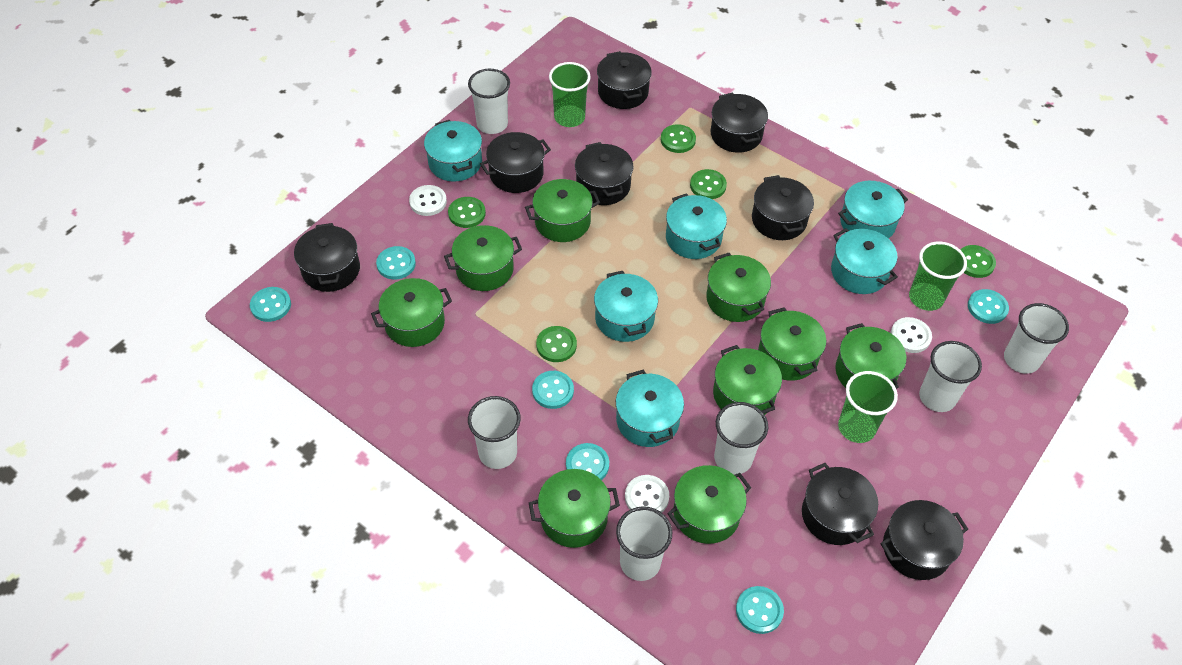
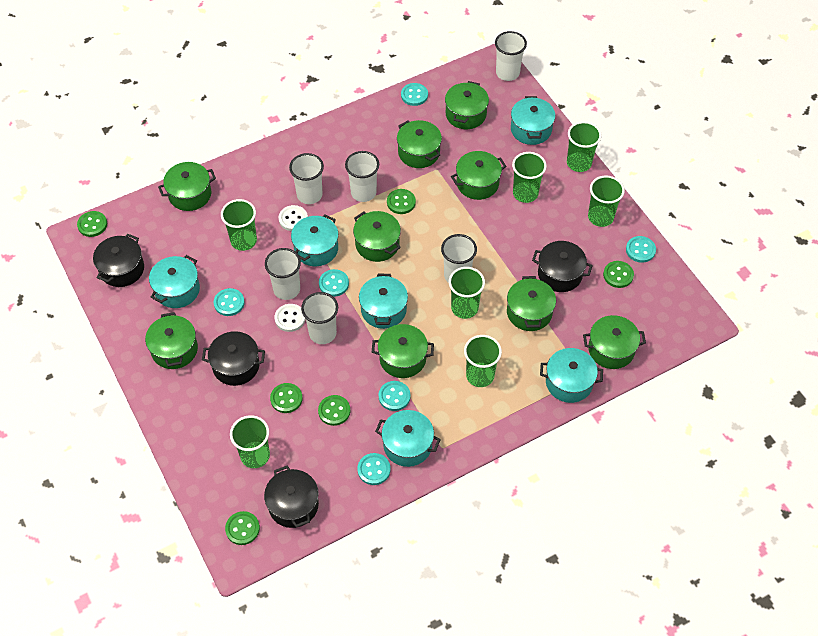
black pot: 8 -> 4
green button: 5 -> 6
green cup: 3 -> 7
white button: 3 -> 2

